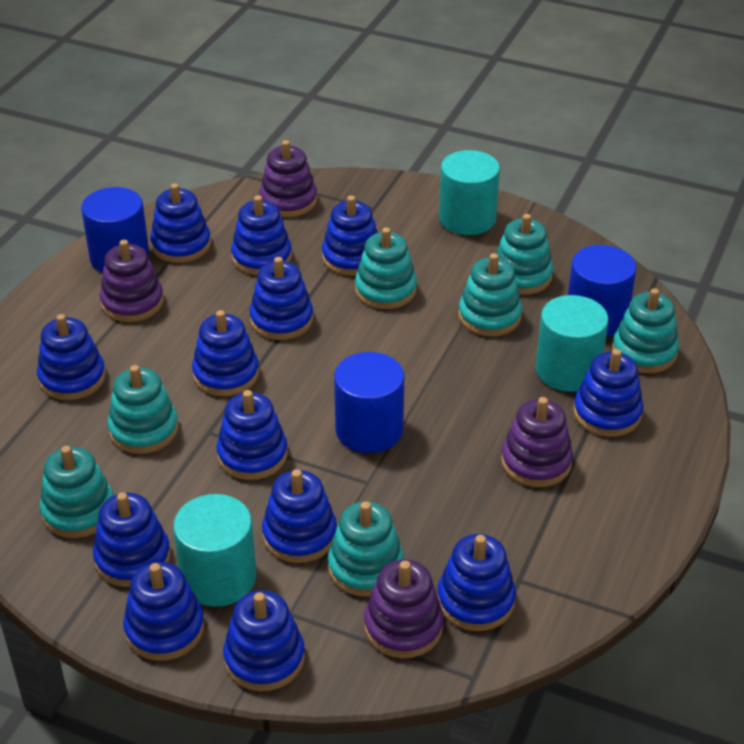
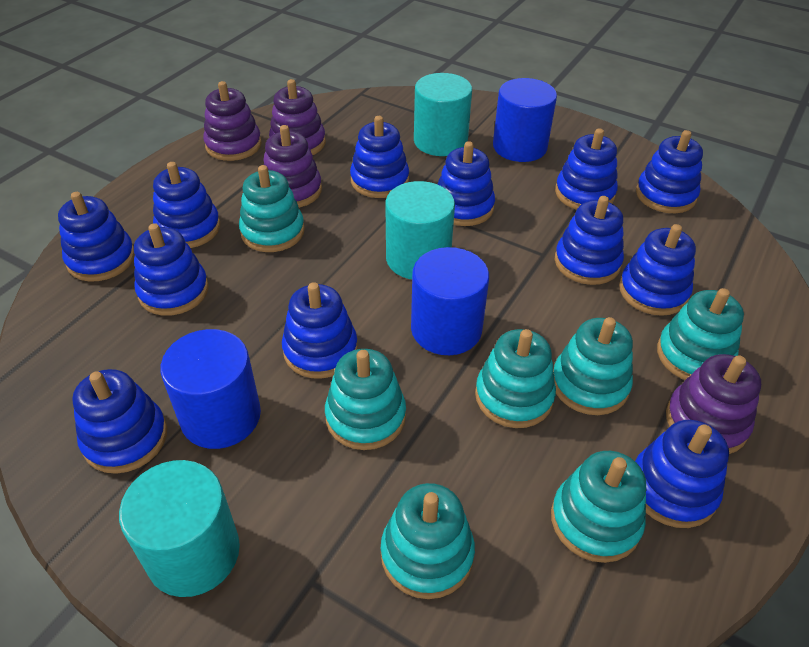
blue stacking toy: 13 -> 12

